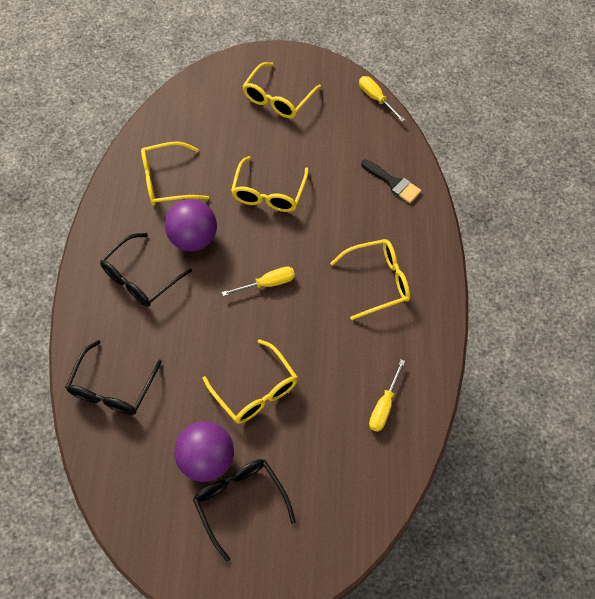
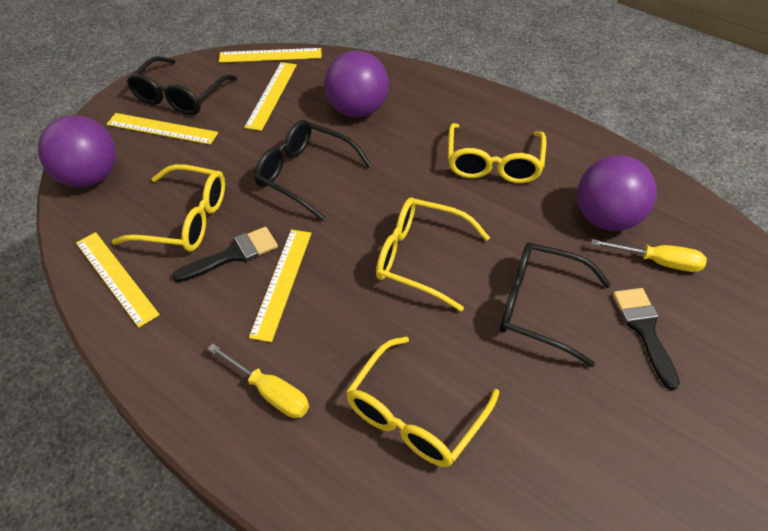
black brush: 1 -> 2
purple ball: 2 -> 3
yellow glasses: 5 -> 4
yellow ruler: 0 -> 5
yellow screwdriver: 3 -> 2

